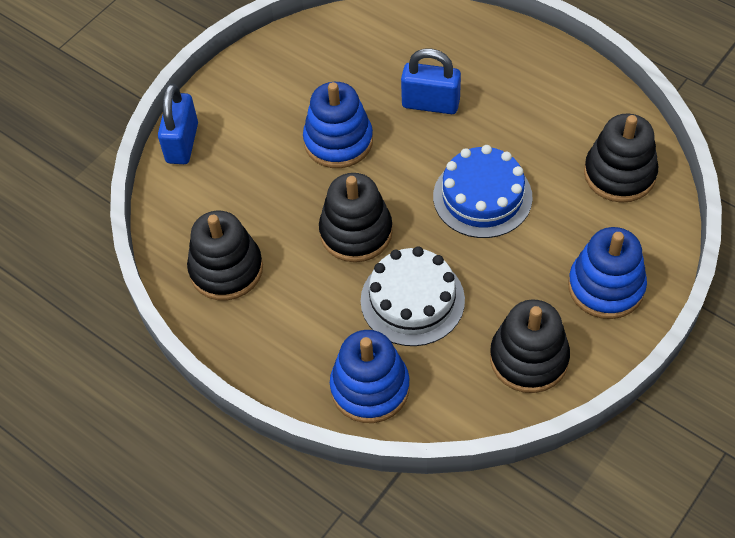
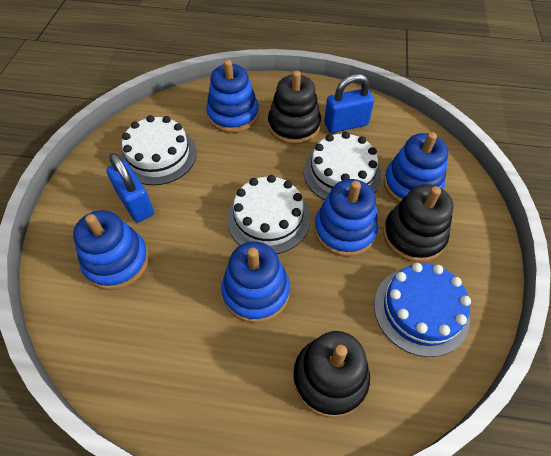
black stacking toy: 4 -> 3
blue stacking toy: 3 -> 5
white cake: 1 -> 3

